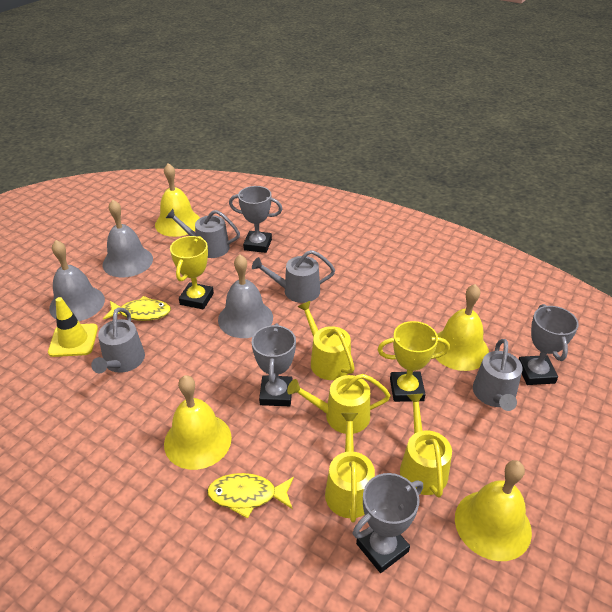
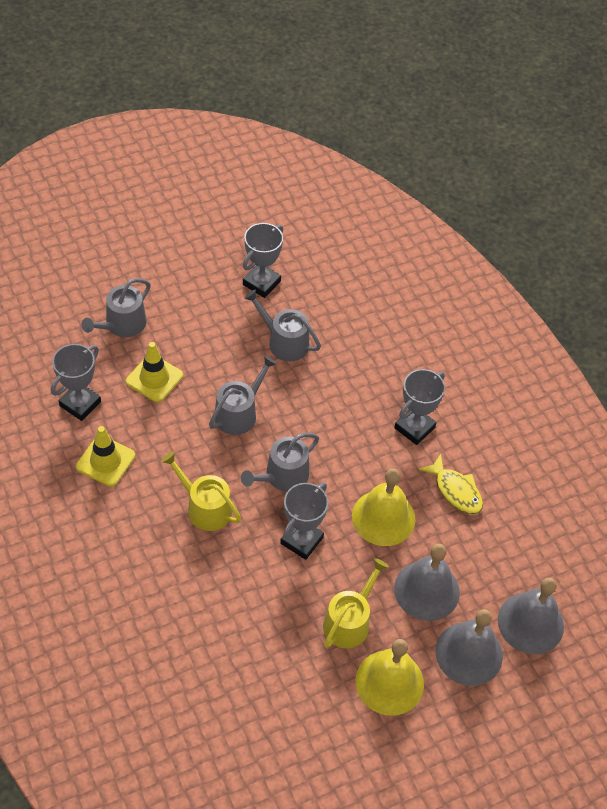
yellow bell: 4 -> 2
yellow fish: 2 -> 1
yellow traffic cone: 1 -> 2
yellow trophy: 2 -> 0
yellow watering can: 4 -> 2

